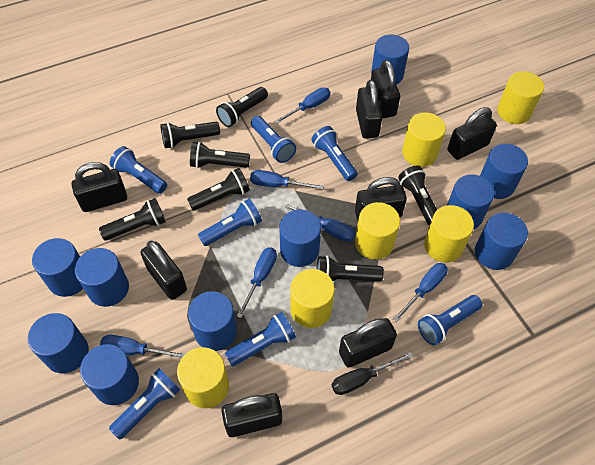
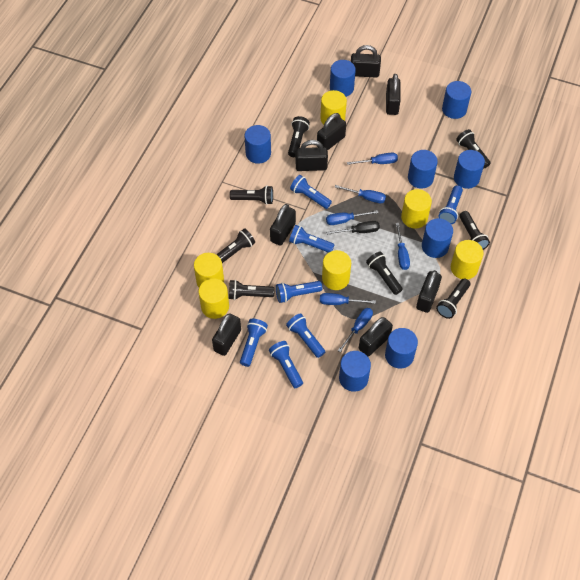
black flashlight: 7 -> 8
blue cylinder: 10 -> 8

